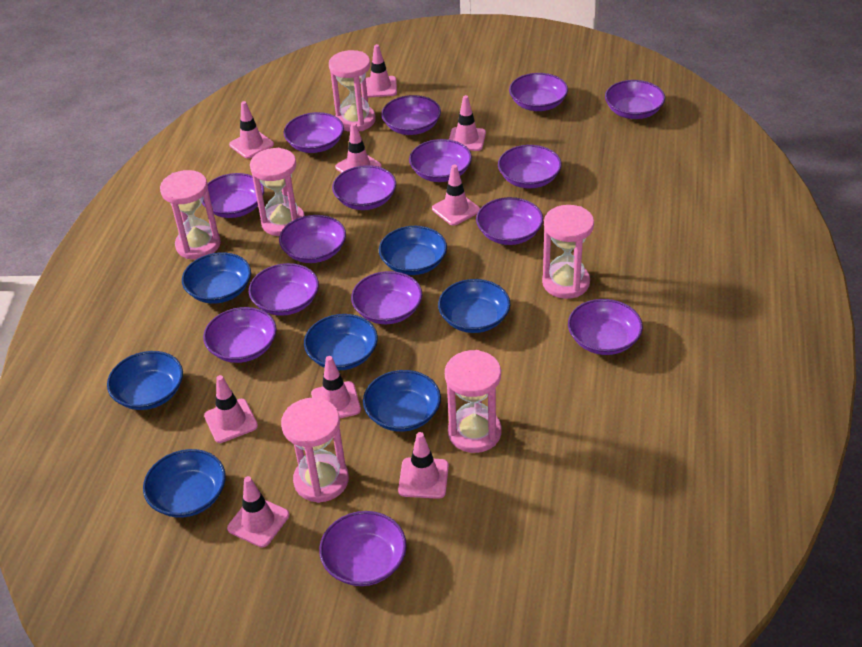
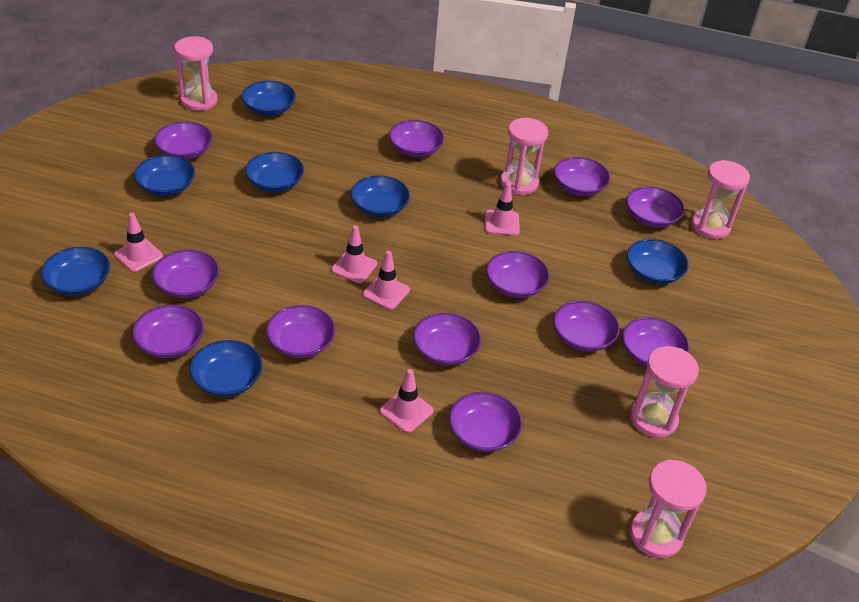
pink hourglass: 6 -> 5
pink traffic cone: 9 -> 5
purple bowl: 15 -> 12

